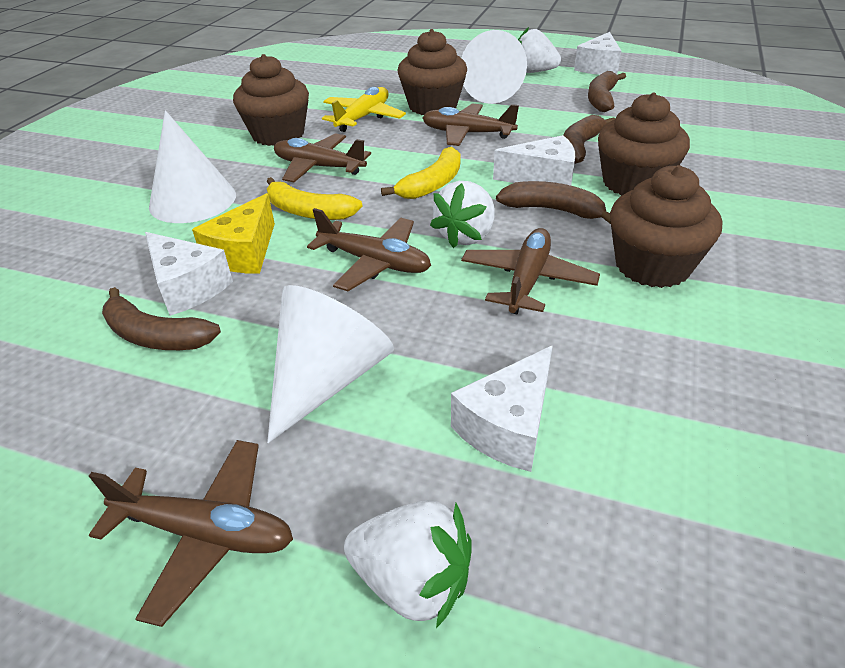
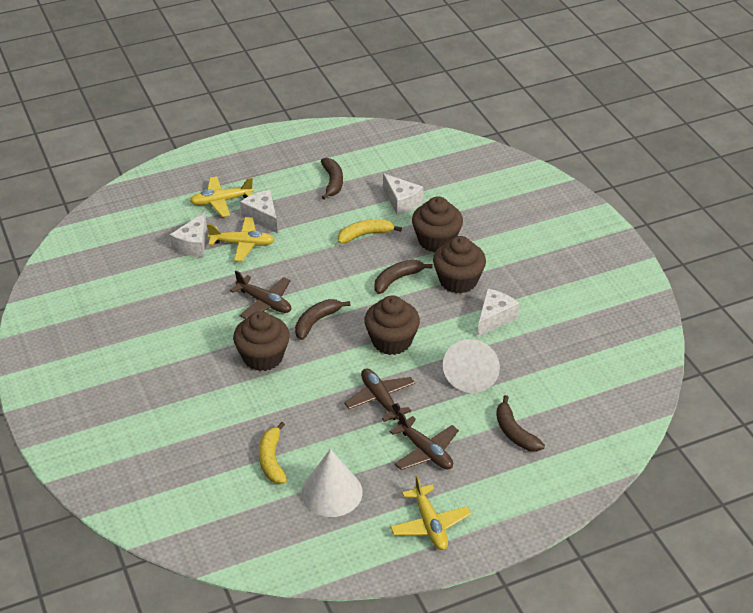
brown plane: 5 -> 3
white cone: 3 -> 2
white strawberry: 3 -> 0
yellow cheese: 1 -> 0
yellow plane: 1 -> 3

